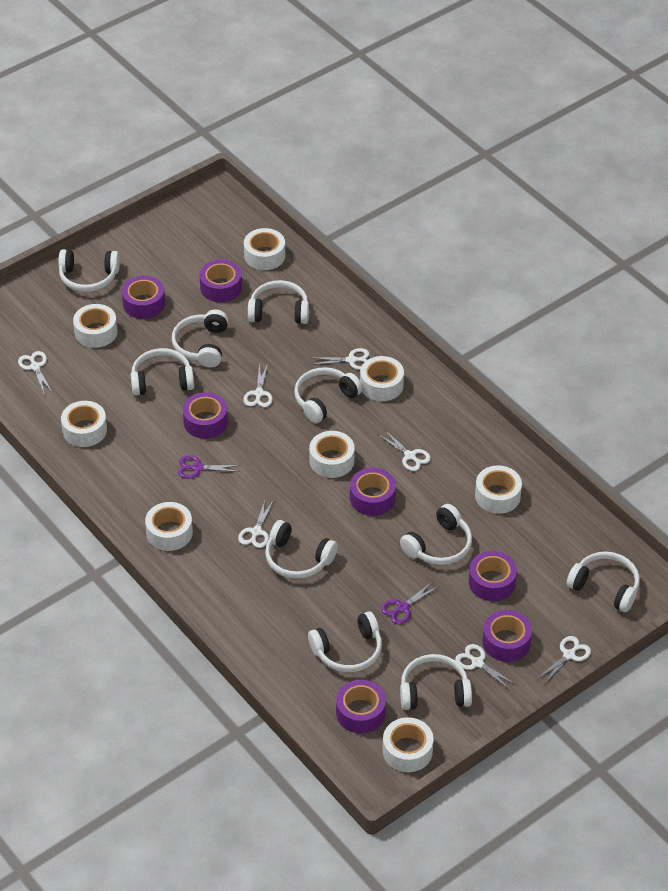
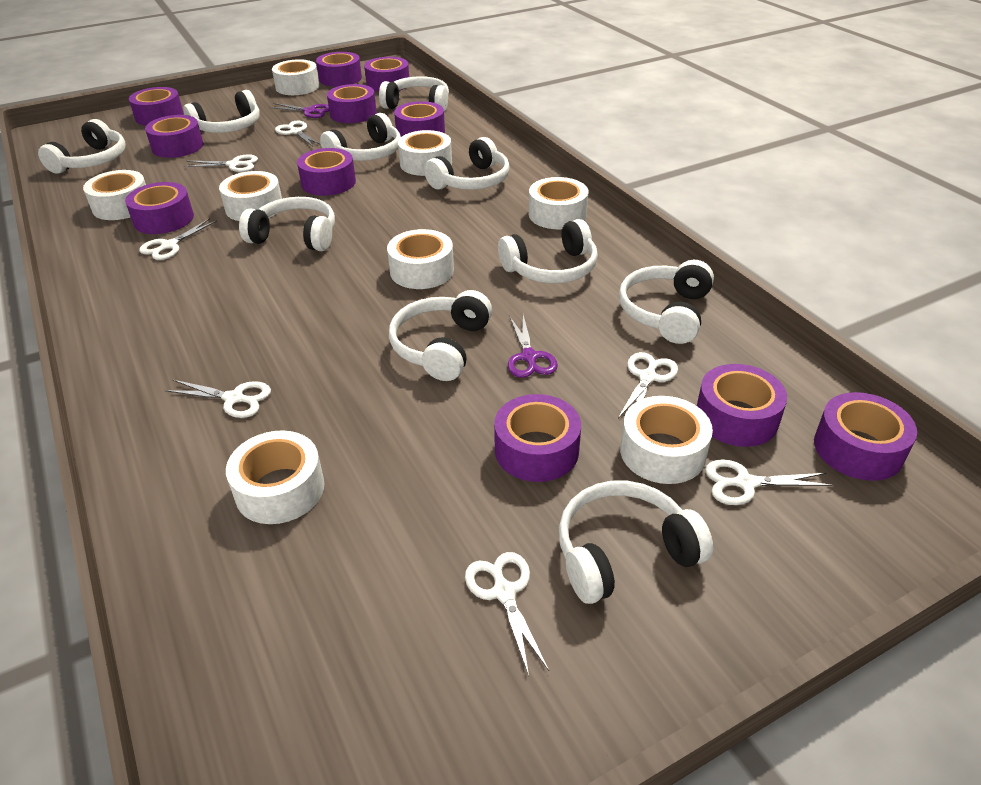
purple tape: 7 -> 11

